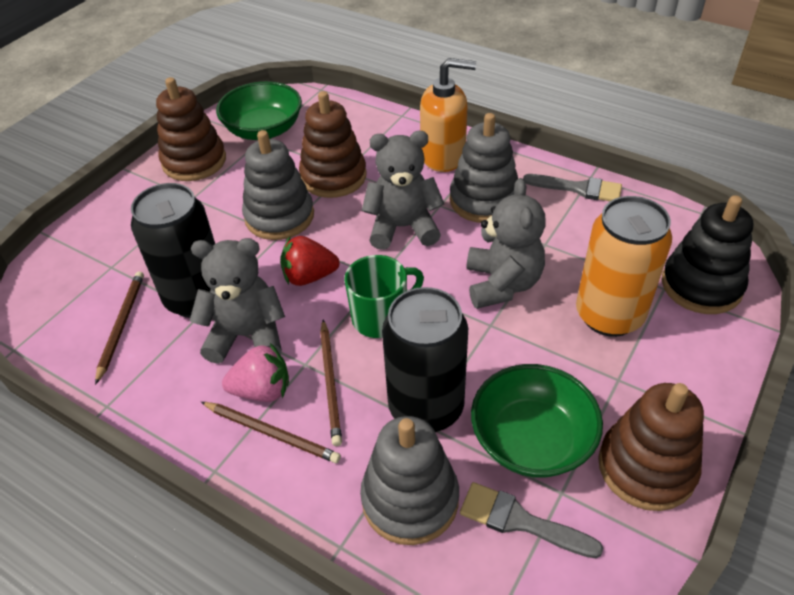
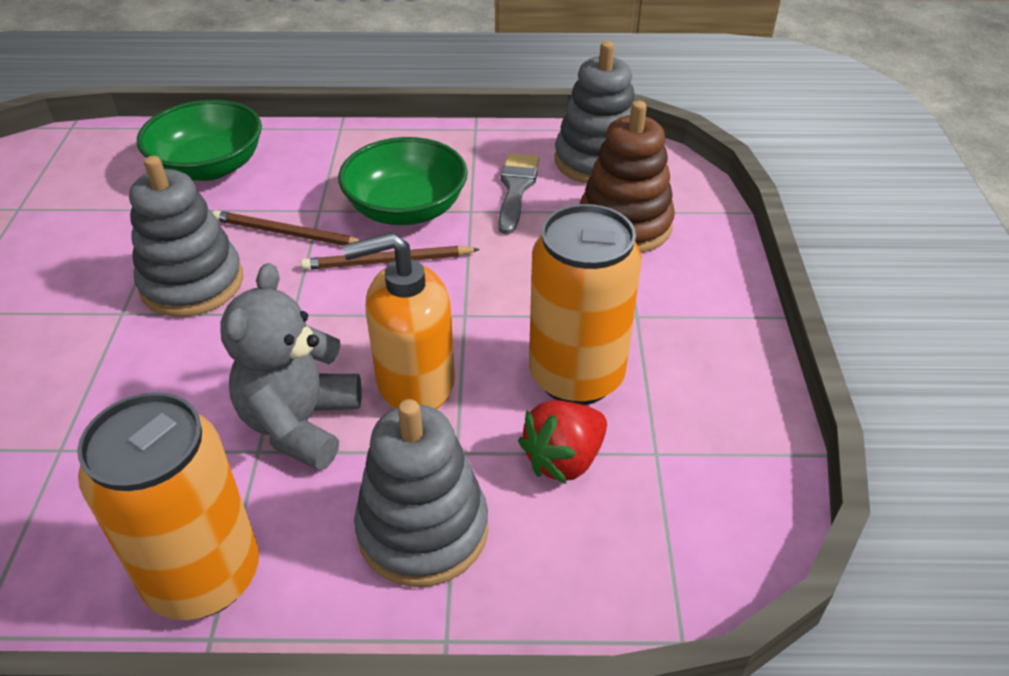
black can: 2 -> 0
black stacking toy: 1 -> 0
brown pencil: 3 -> 2
brown stacking toy: 3 -> 1
green mug: 1 -> 0
grey brush: 2 -> 1
grey teddy bear: 3 -> 1
orange can: 1 -> 2
pink strawberry: 1 -> 0

